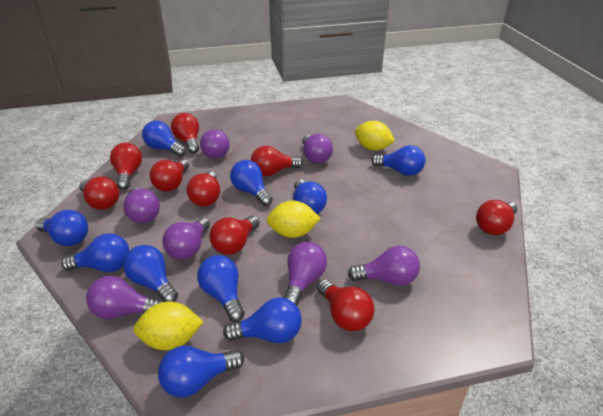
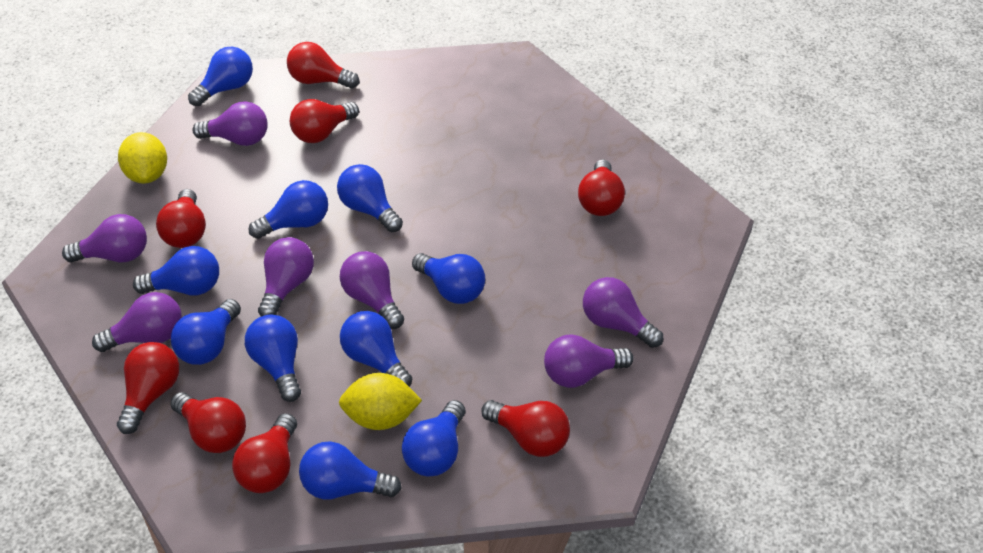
red light bulb: 9 -> 8
yellow lemon: 3 -> 2

